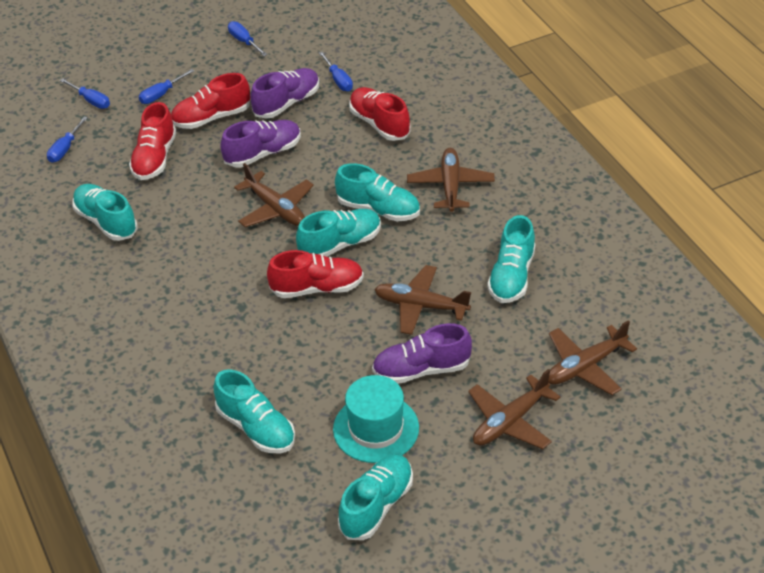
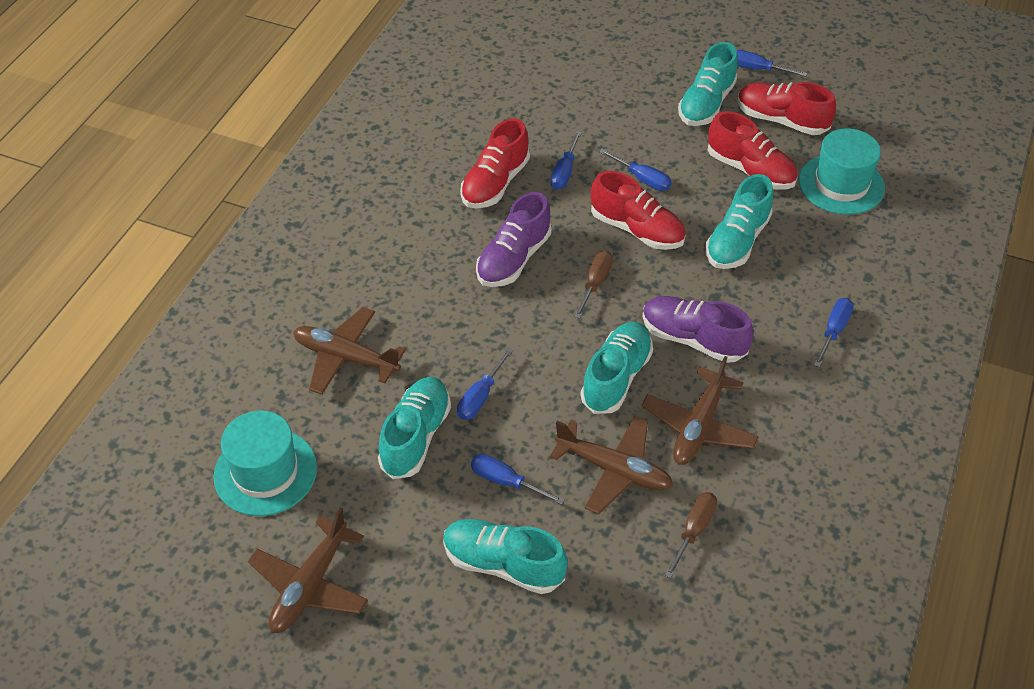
blue screwdriver: 5 -> 6
brown plane: 5 -> 4
brown screwdriver: 0 -> 2
purple shoe: 3 -> 2
turquoise hat: 1 -> 2
turquoise shoe: 6 -> 5

